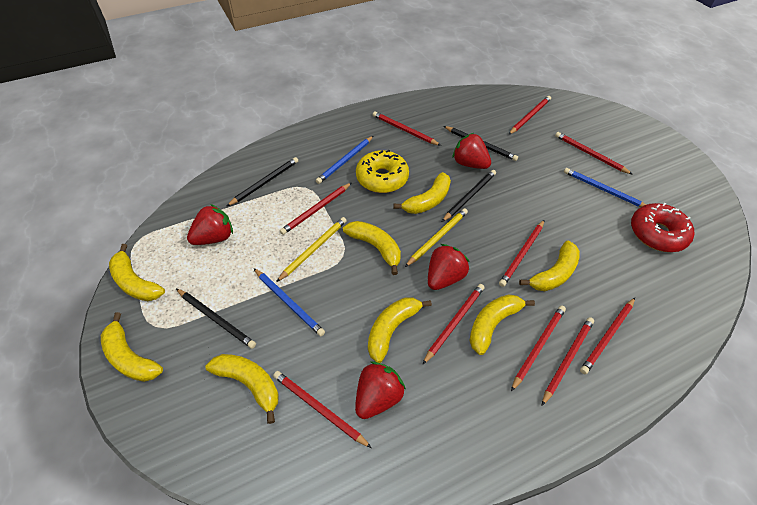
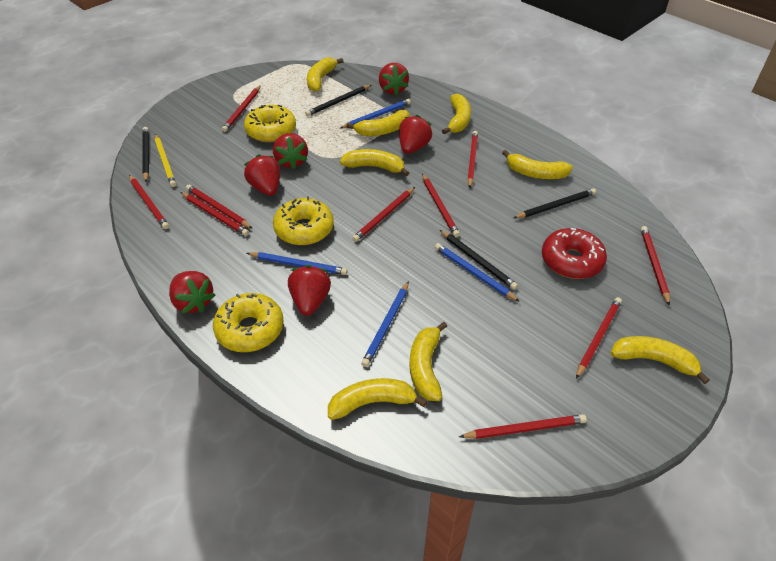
blue pencil: 3 -> 4
red strawberry: 4 -> 6
yellow donut: 1 -> 3
yellow pencil: 2 -> 1

